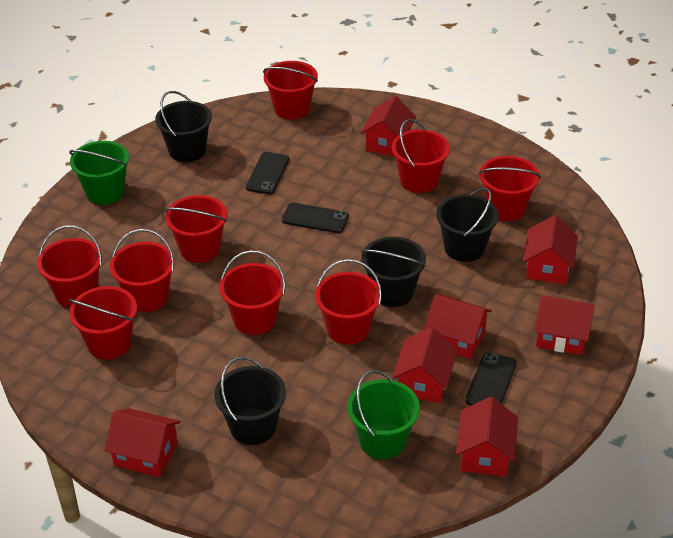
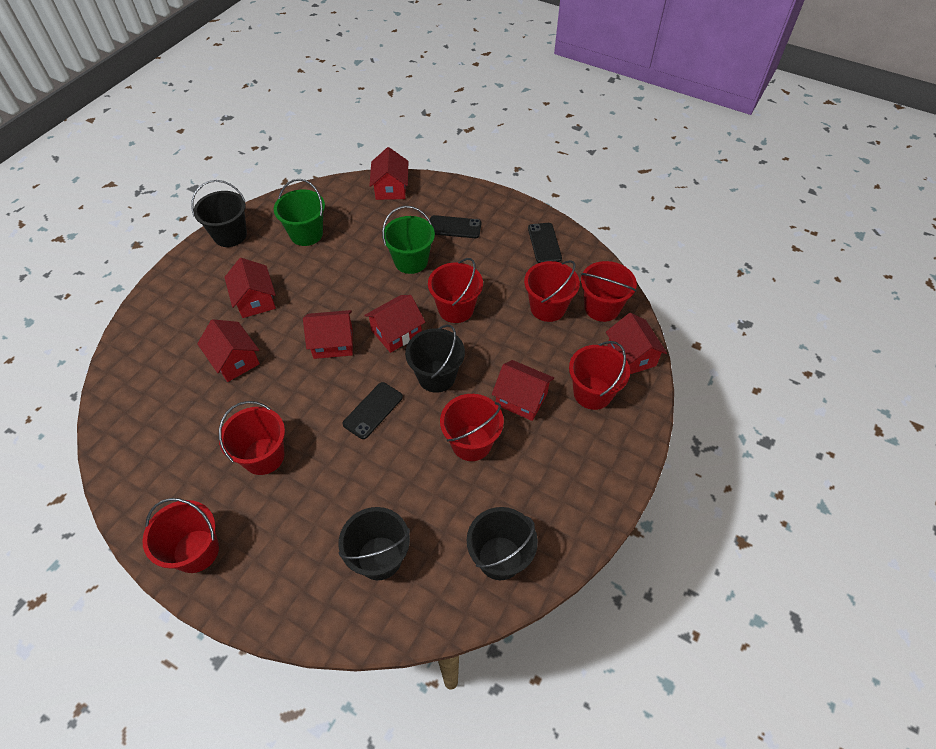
red bucket: 9 -> 7

